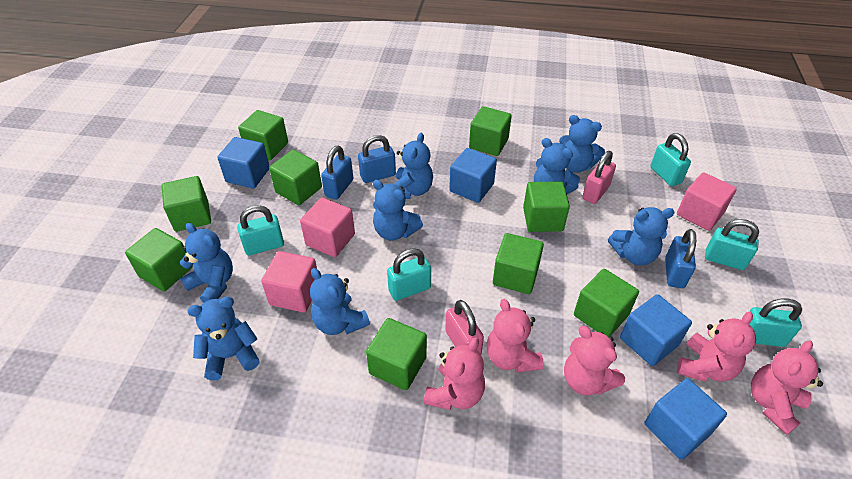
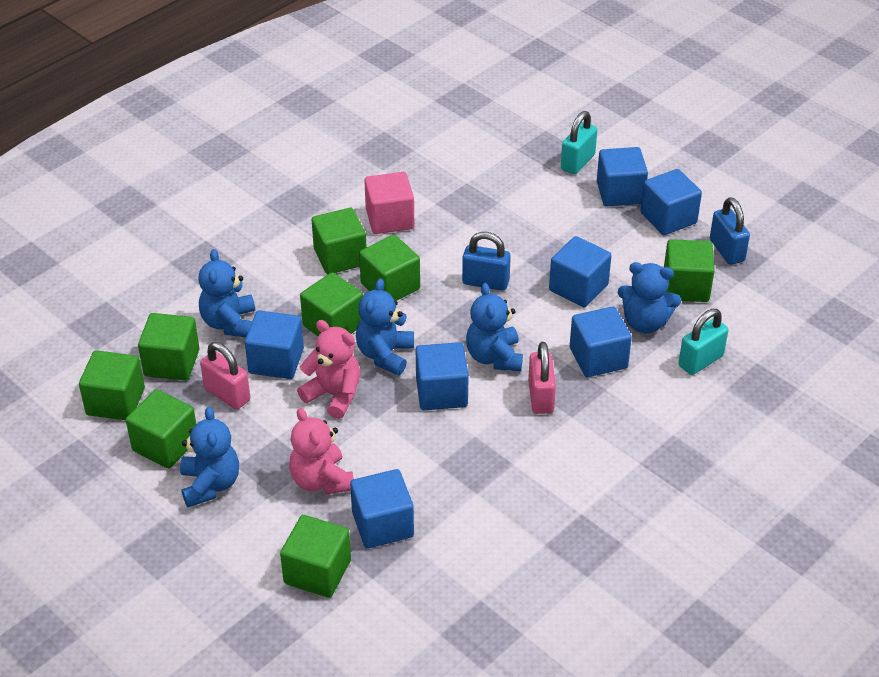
blue cube: 4 -> 7
blue padlock: 3 -> 2
blue teddy bear: 8 -> 5
green cube: 9 -> 8
pink cube: 3 -> 1
pink teddy bear: 5 -> 2
turquoise padlock: 5 -> 2

